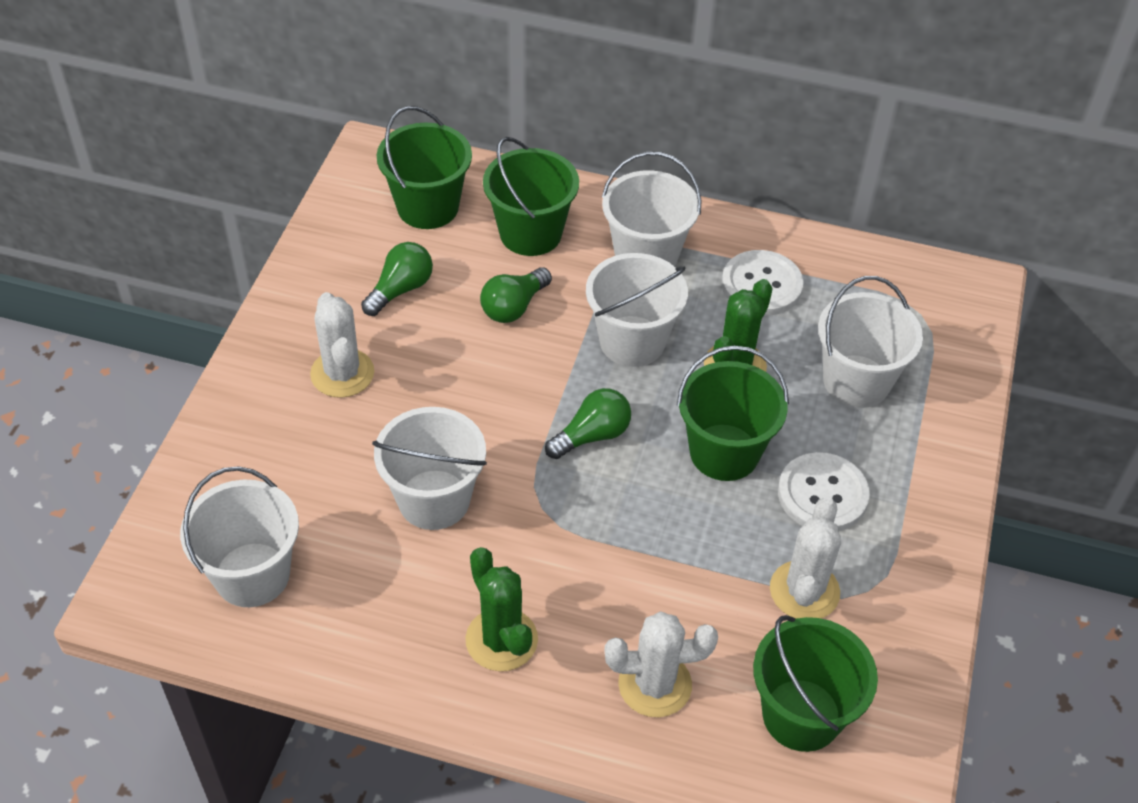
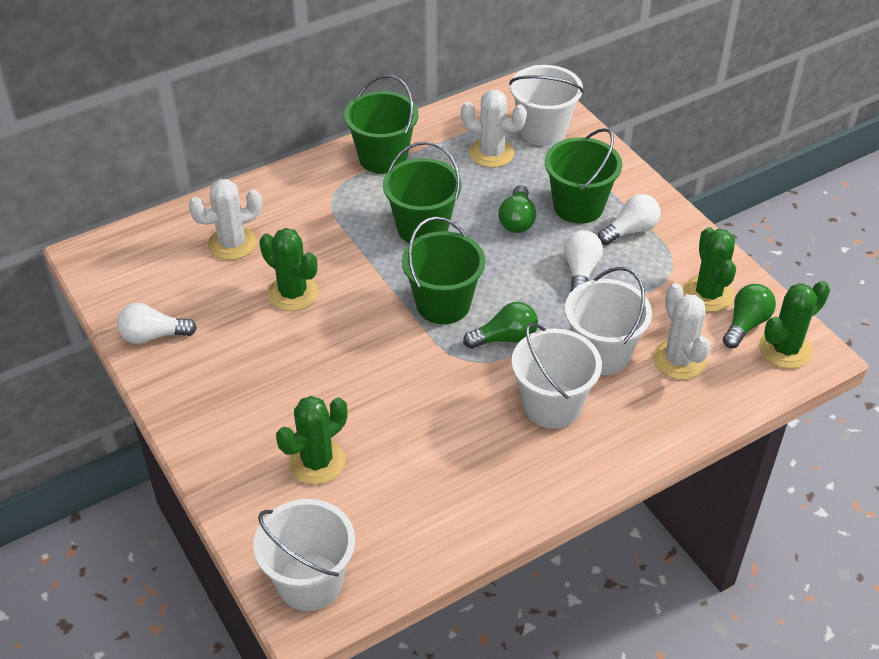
green cactus: 2 -> 4
white bucket: 5 -> 4
white button: 2 -> 0
white light bulb: 0 -> 3

